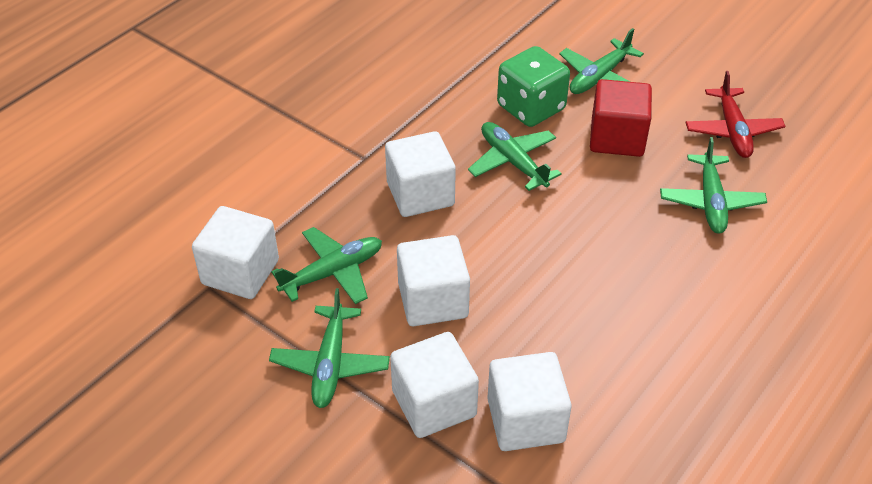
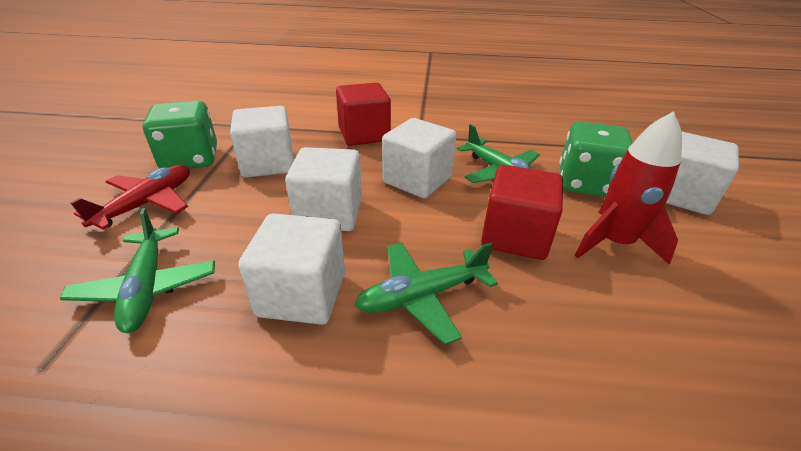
green dice: 1 -> 2
green plane: 5 -> 3
red cube: 1 -> 2
red rocket: 0 -> 1

